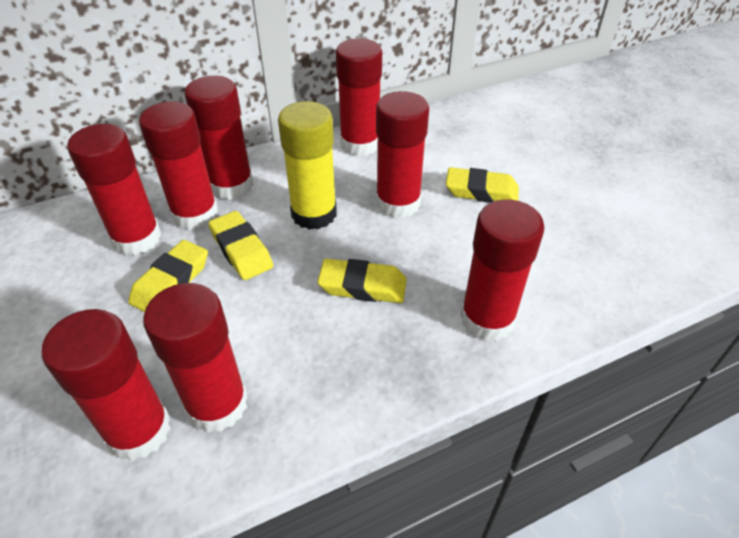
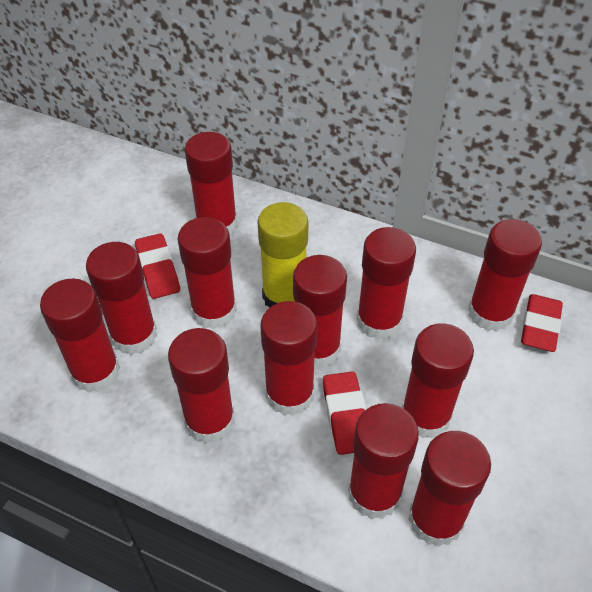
red eraser: 0 -> 3
red glue stick: 8 -> 12
yellow eraser: 4 -> 0

